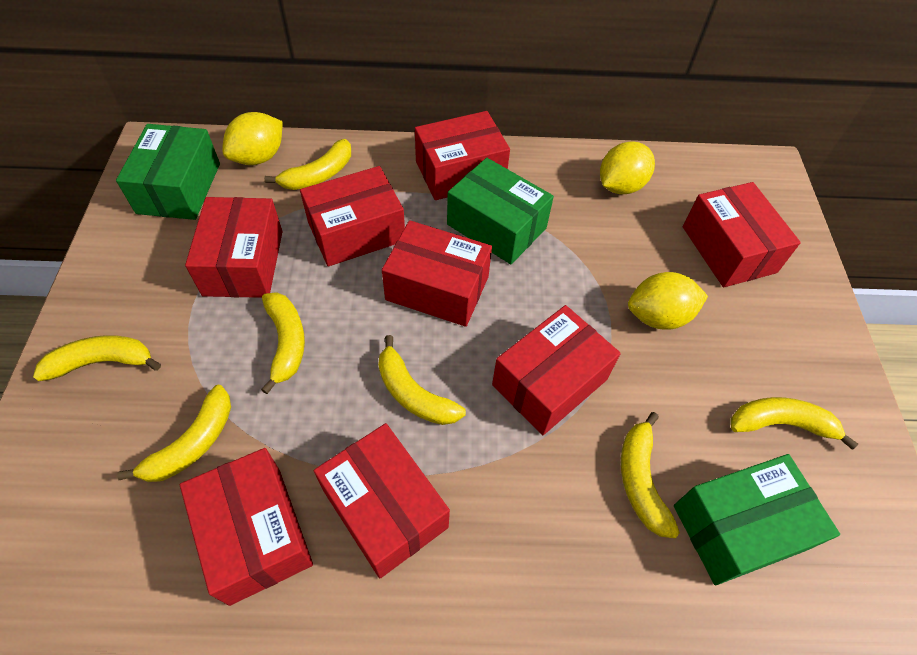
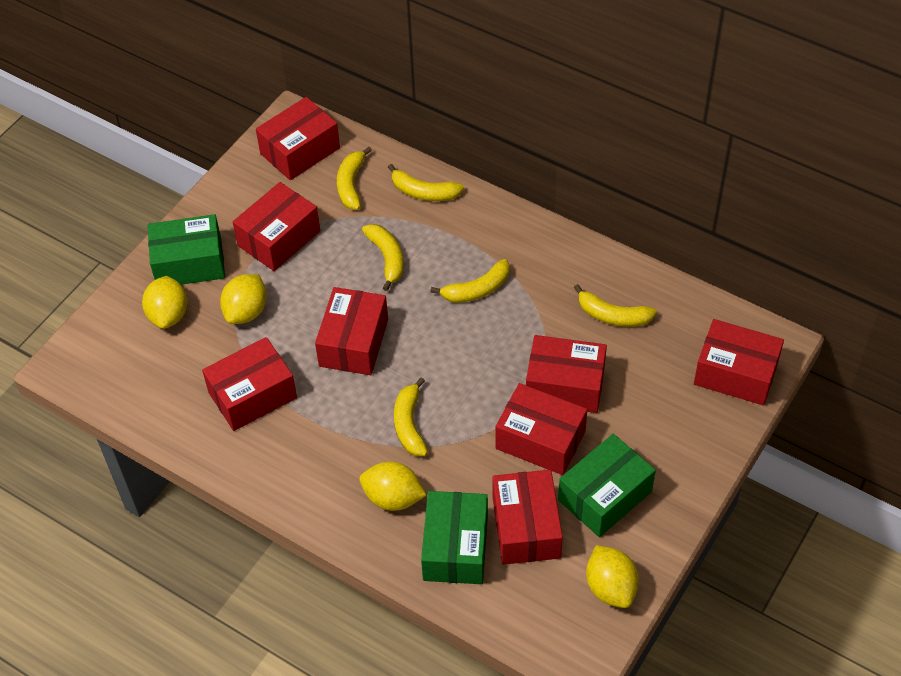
yellow banana: 7 -> 6
yellow lemon: 3 -> 4

